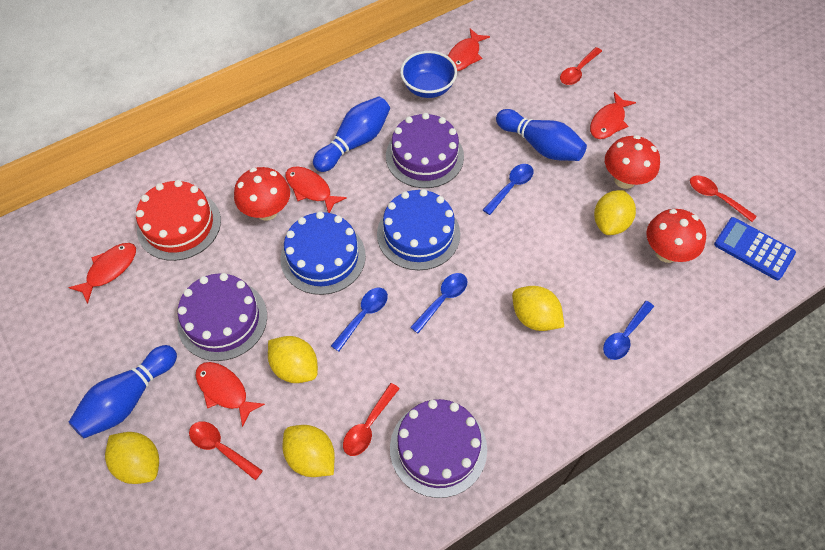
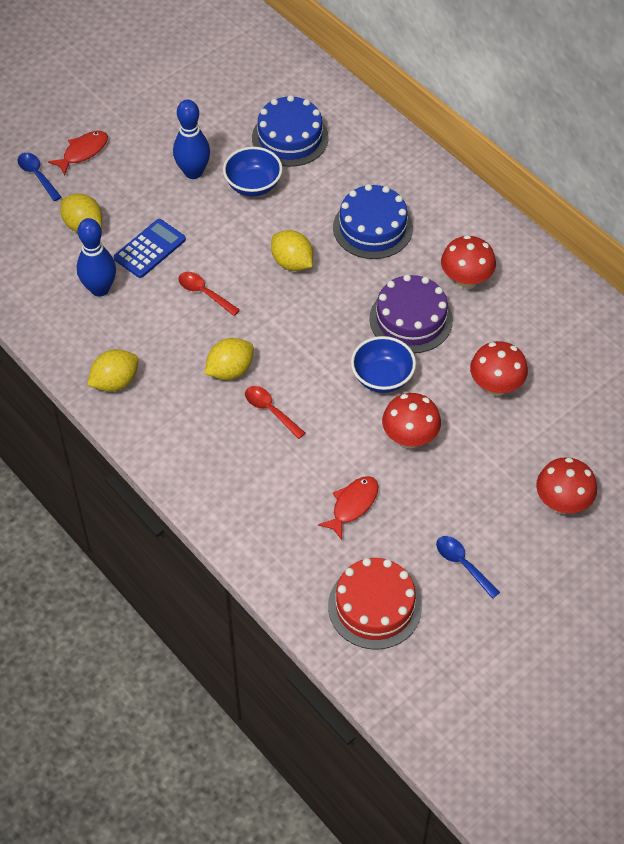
blue bowl: 1 -> 2
blue bowling pin: 3 -> 2
blue spoon: 4 -> 2
purple cake: 3 -> 1
red fish: 5 -> 2
red mushroom: 3 -> 4
red spoon: 4 -> 2
yellow lemon: 5 -> 4

